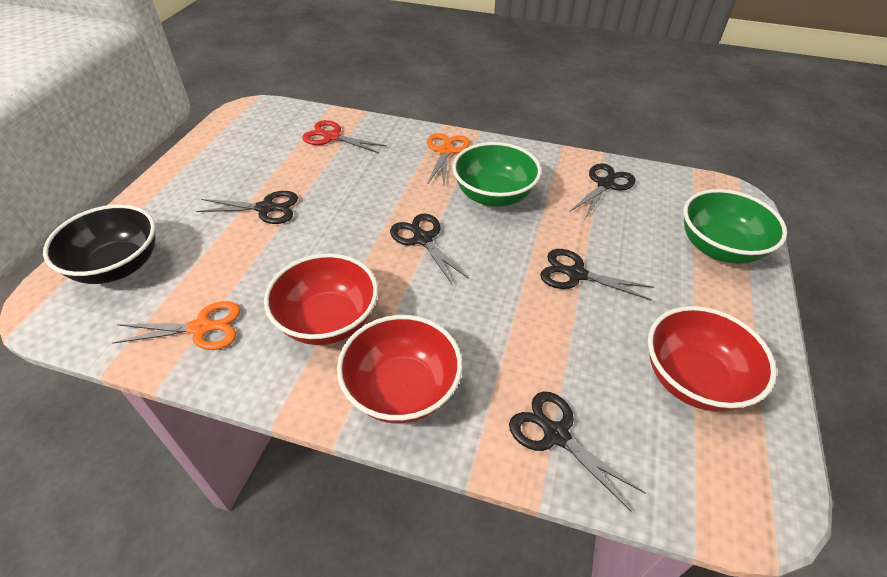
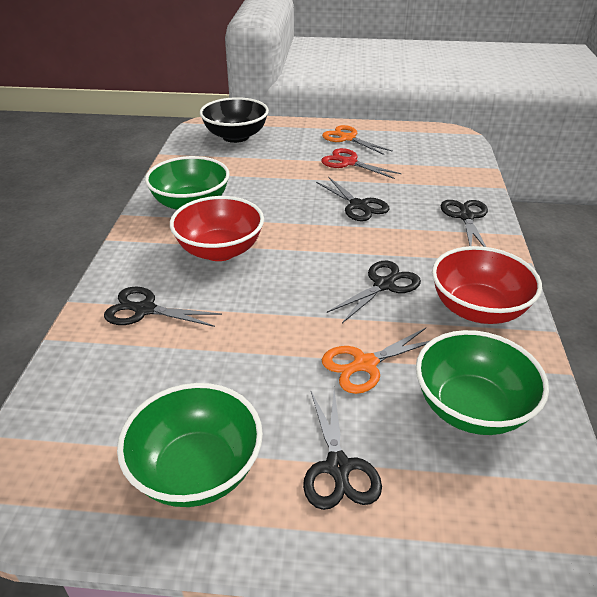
green bowl: 2 -> 3
red bowl: 3 -> 2

